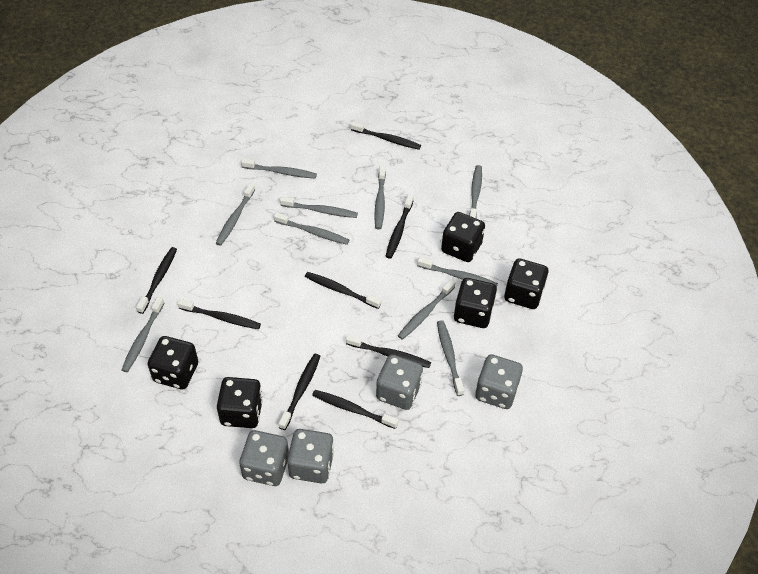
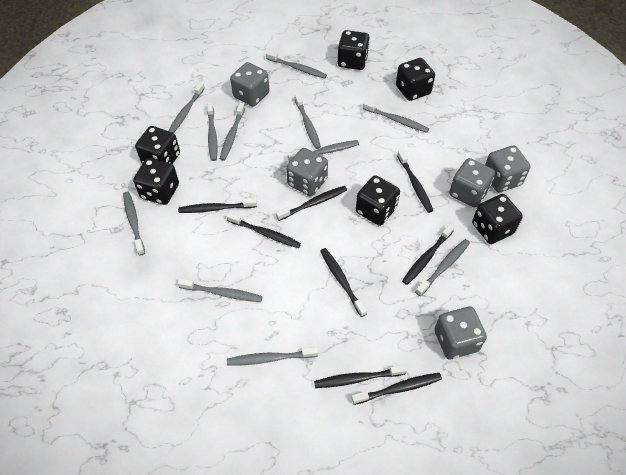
black dice: 5 -> 6
grey dice: 4 -> 5
grey toothbrush: 10 -> 11

